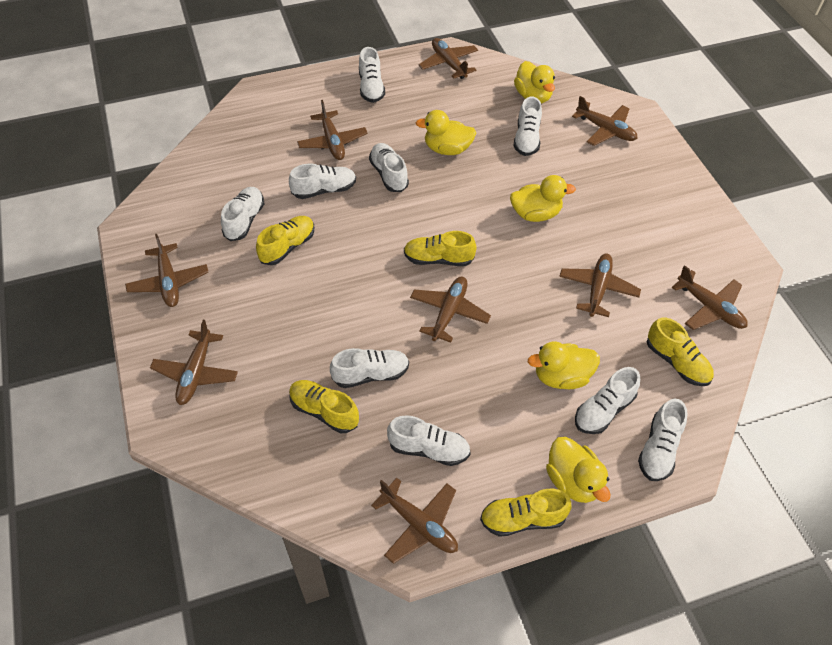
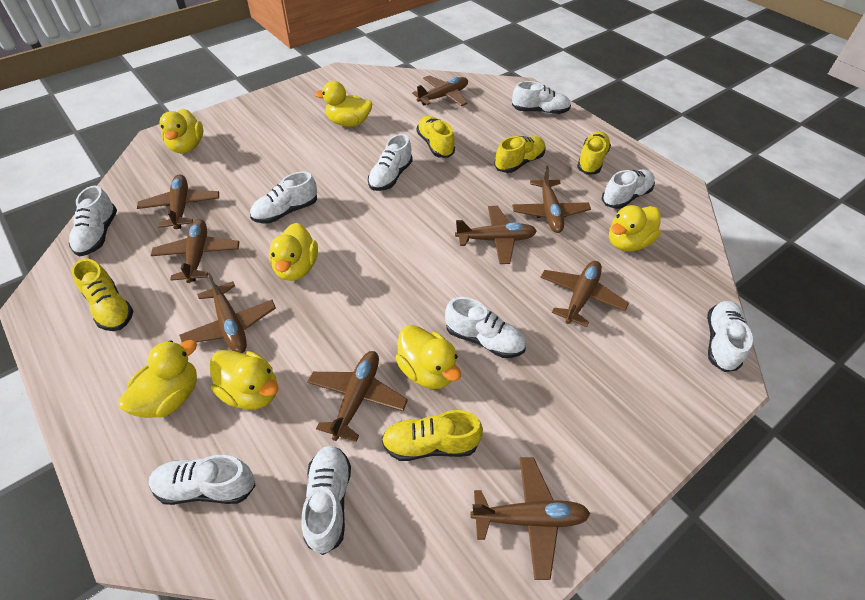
yellow duck: 5 -> 7

